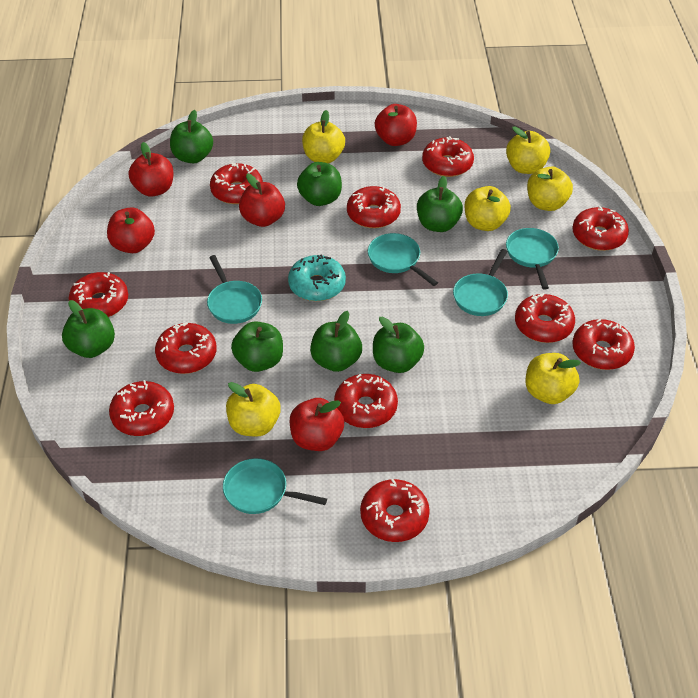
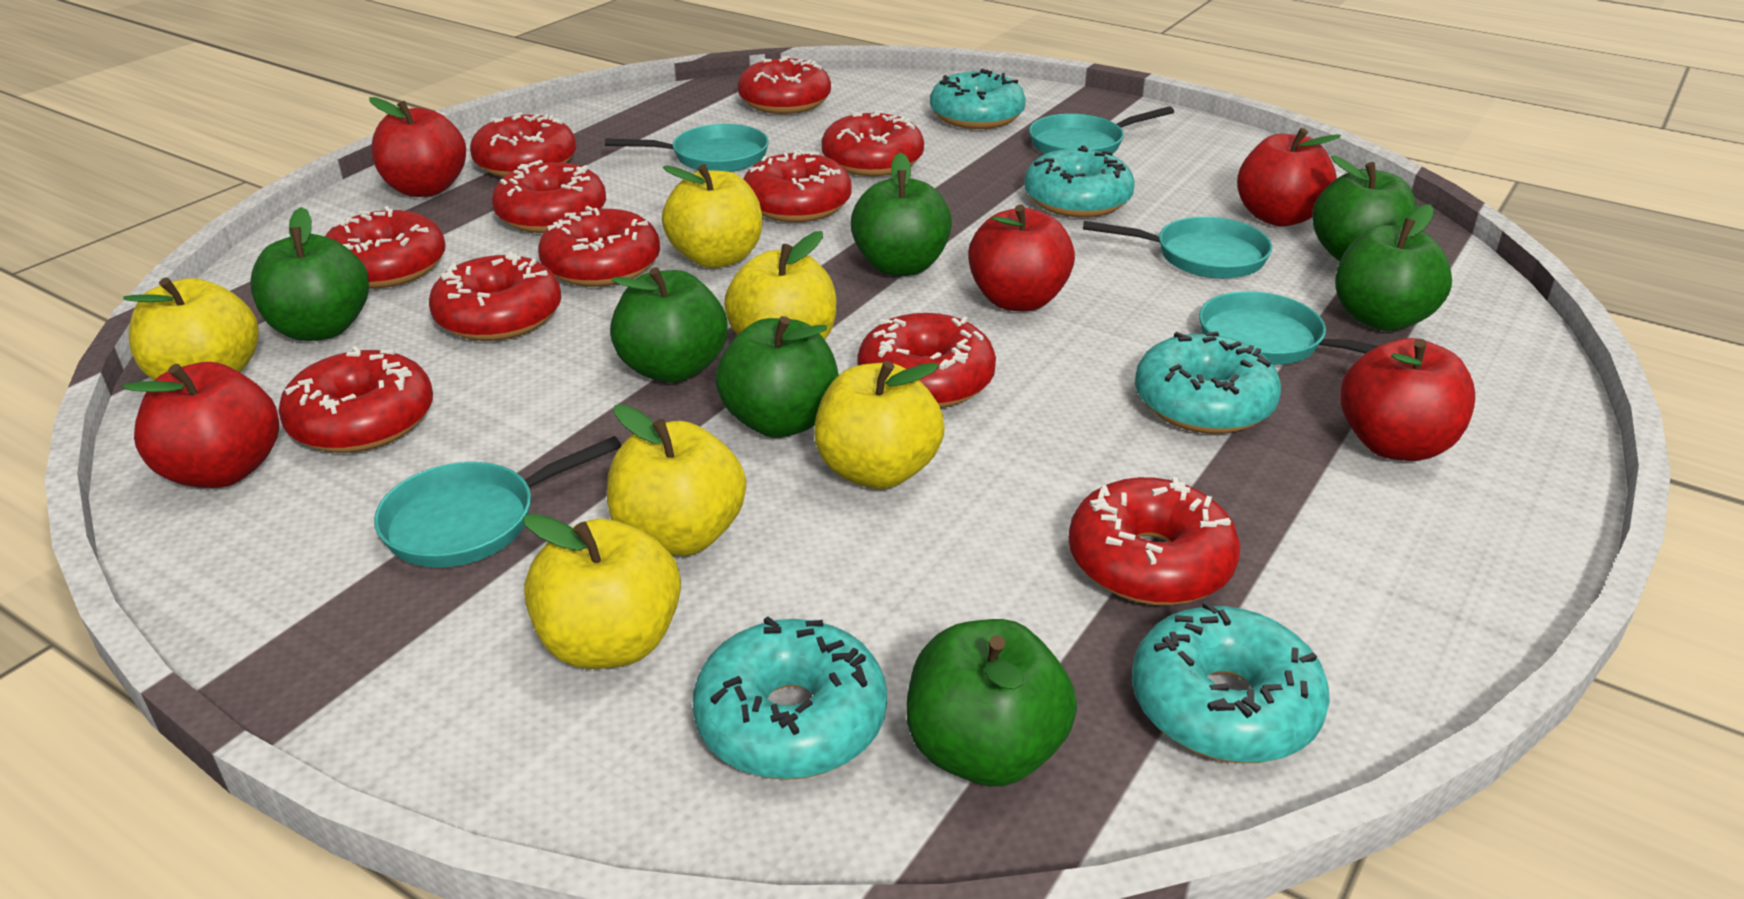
turquoise donut: 1 -> 5

